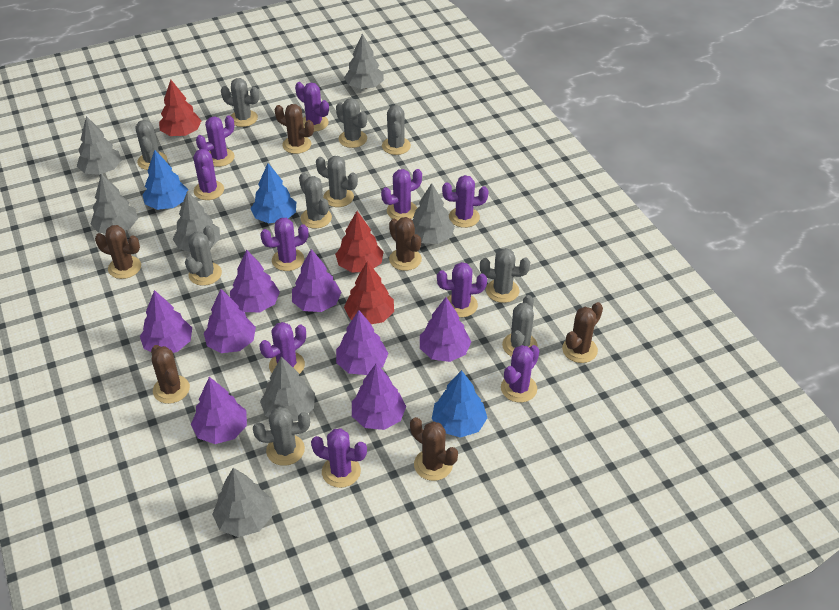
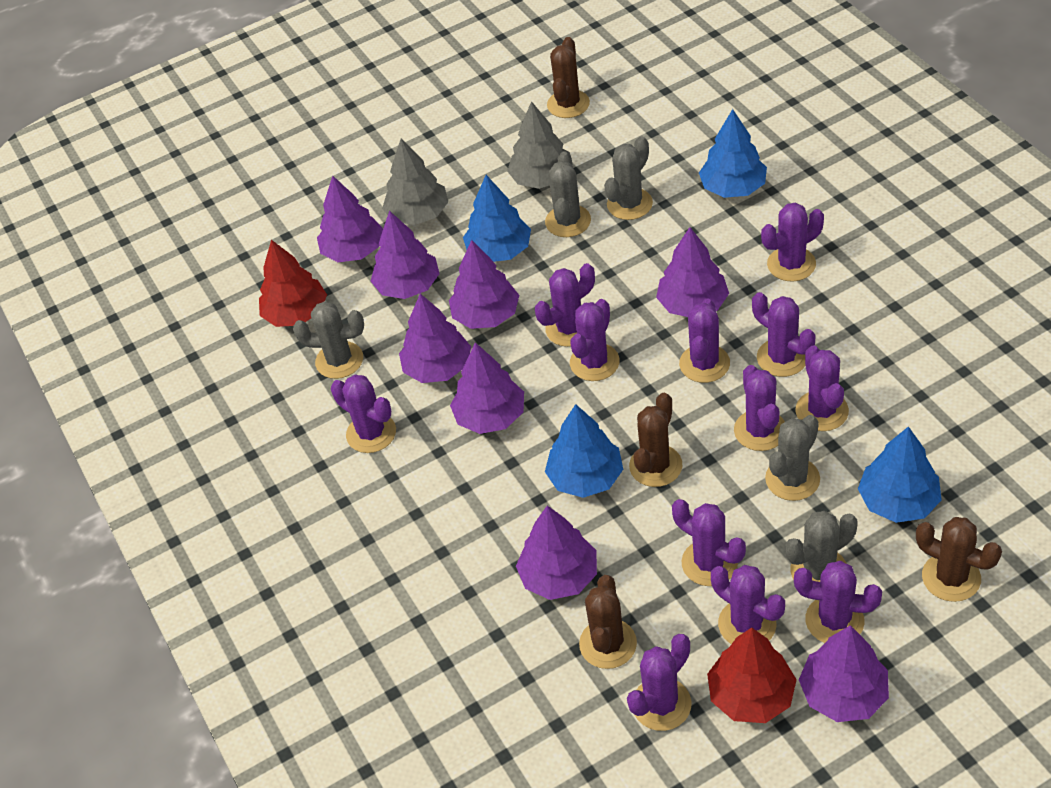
blue tree: 3 -> 4
brown cactus: 6 -> 4
grey cactus: 10 -> 5
grey tree: 7 -> 2
purple cactus: 10 -> 12
red tree: 3 -> 2

